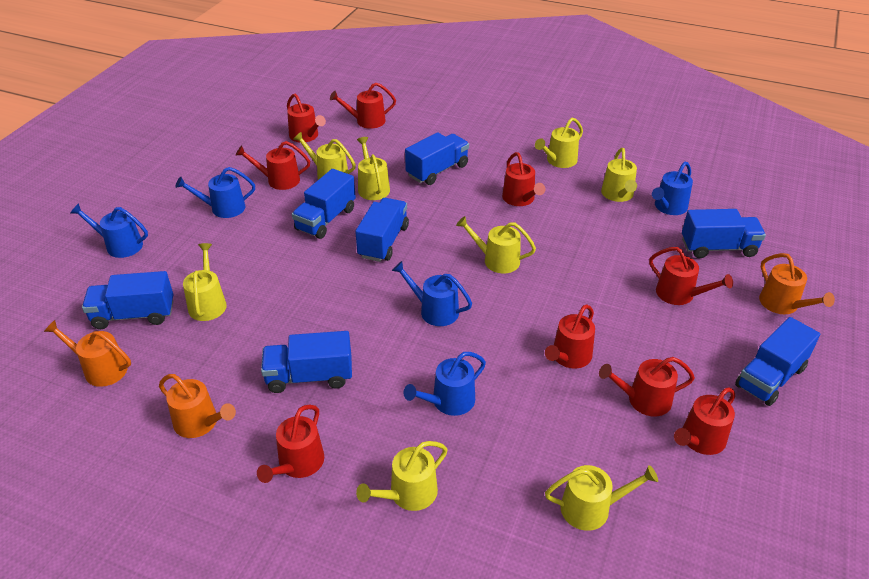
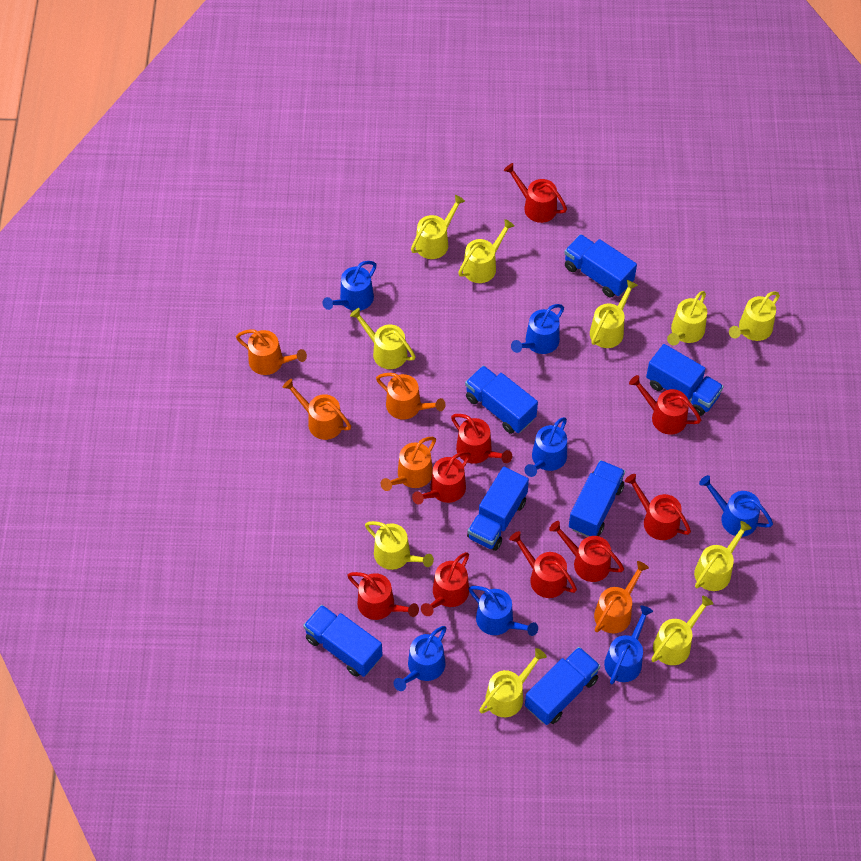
blue watering can: 5 -> 7
orange watering can: 3 -> 5
yellow watering can: 8 -> 10

